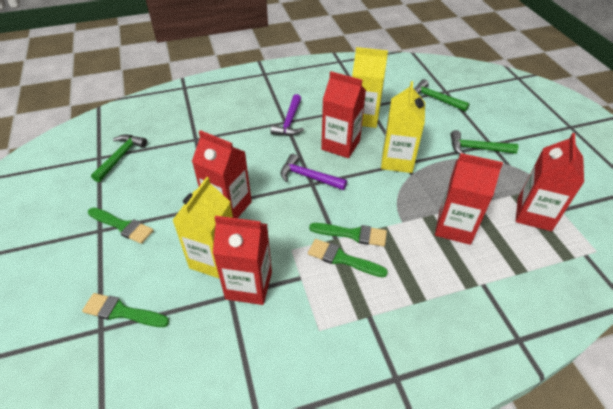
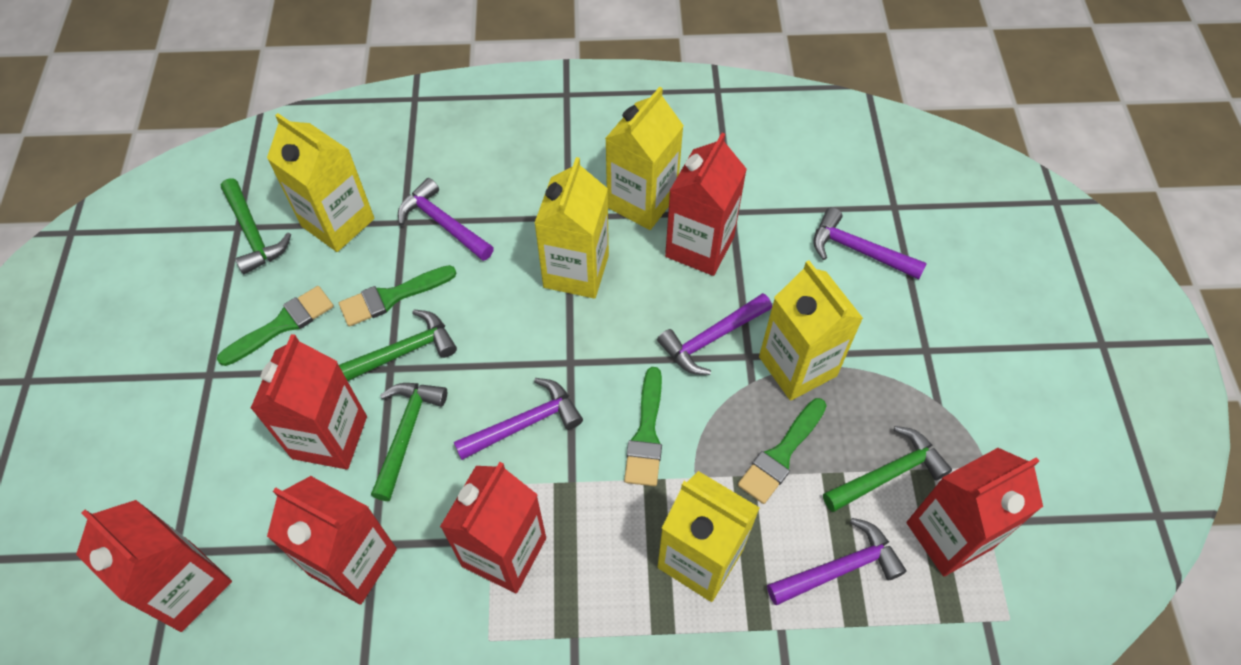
green hammer: 3 -> 4
purple hammer: 2 -> 5
red carton: 5 -> 6
yellow carton: 3 -> 5

